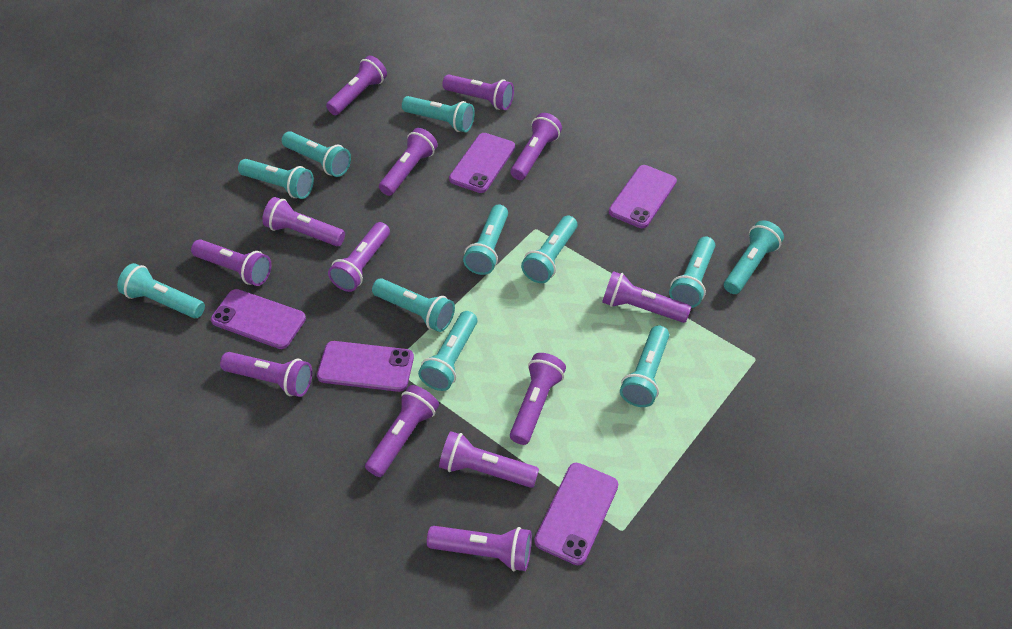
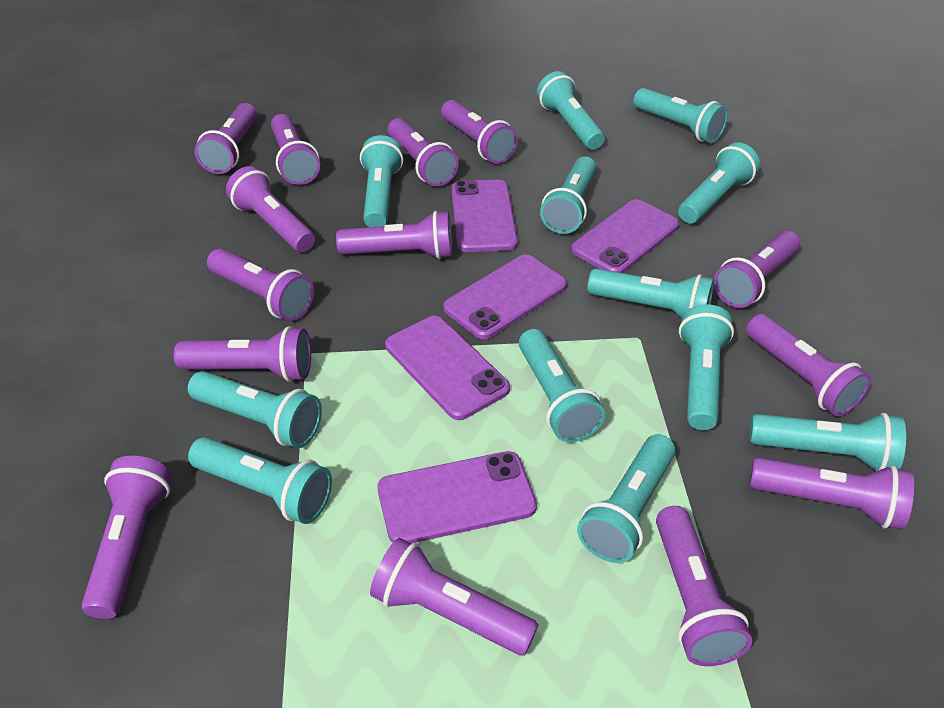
purple flashlight: 13 -> 14
turquoise flashlight: 11 -> 12

